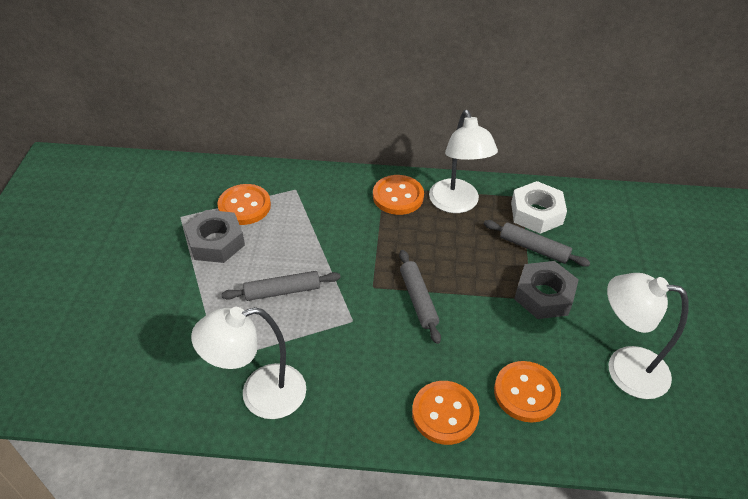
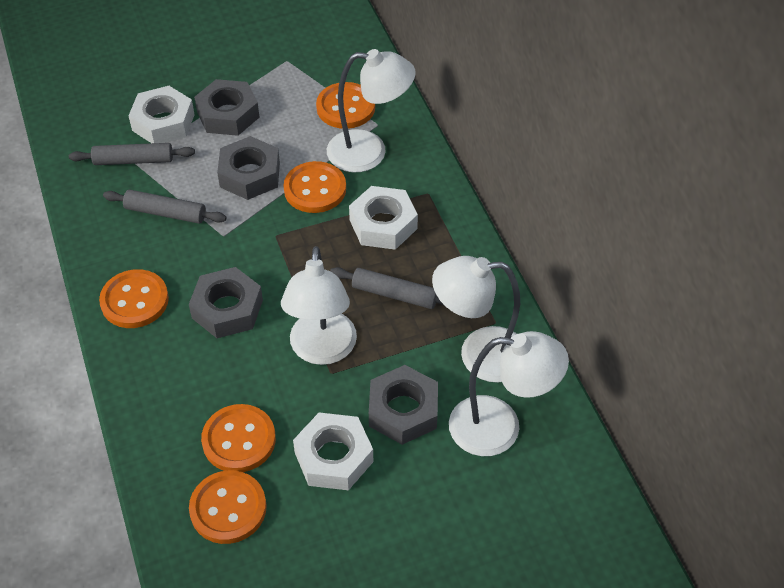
grey nut: 2 -> 4
orange button: 4 -> 5
white lamp: 3 -> 4
white nut: 1 -> 3

